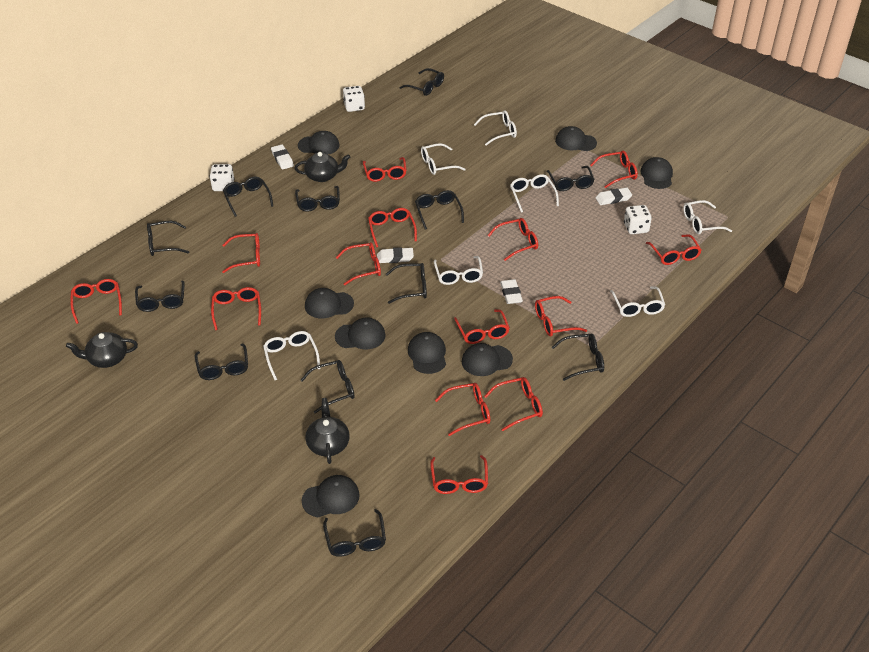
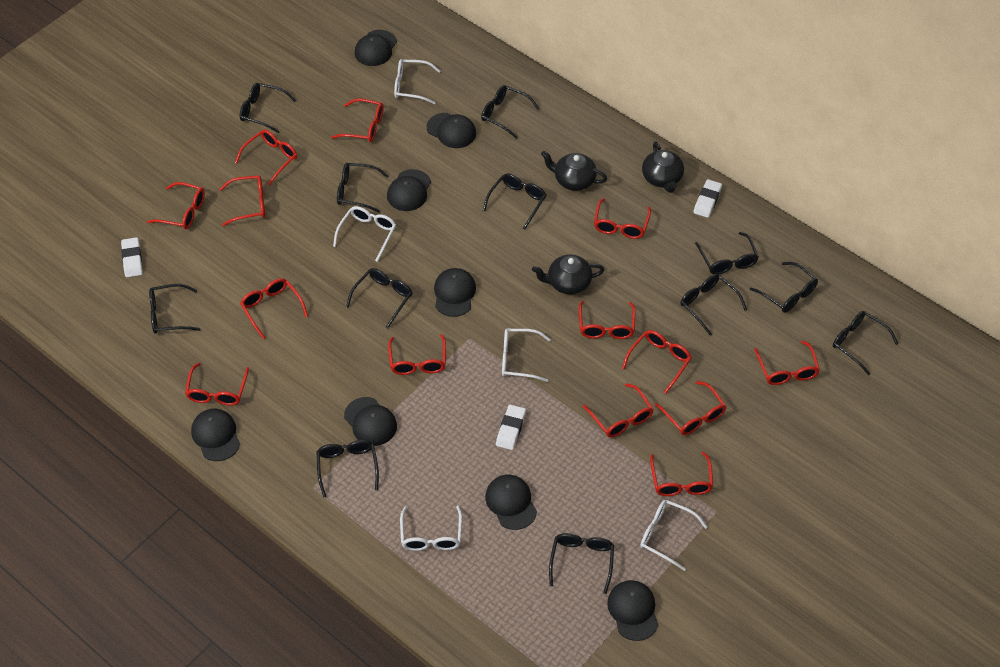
white dice: 3 -> 0
white eraser: 4 -> 3
white glasses: 7 -> 5

